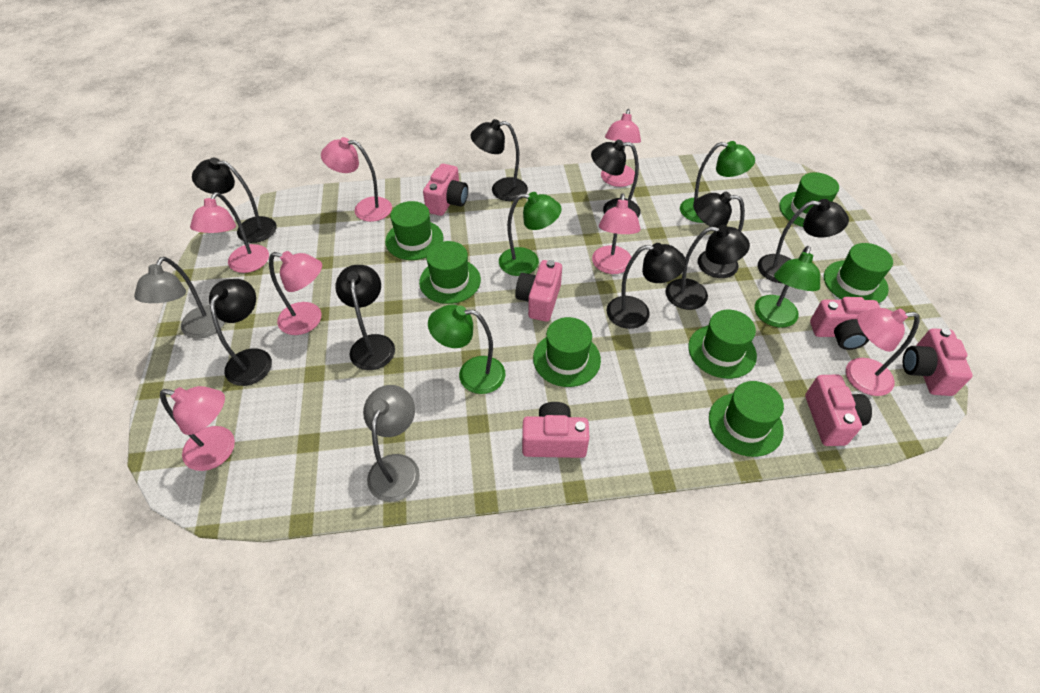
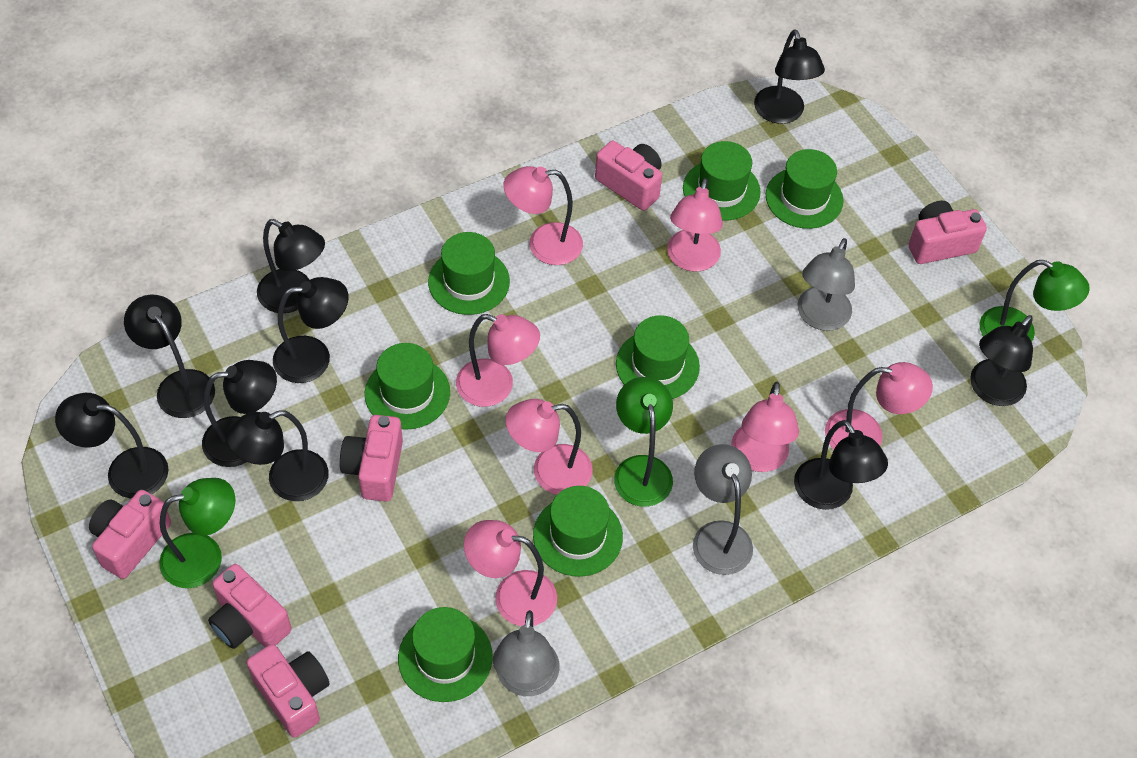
green lamp: 4 -> 3
grey lamp: 2 -> 3

